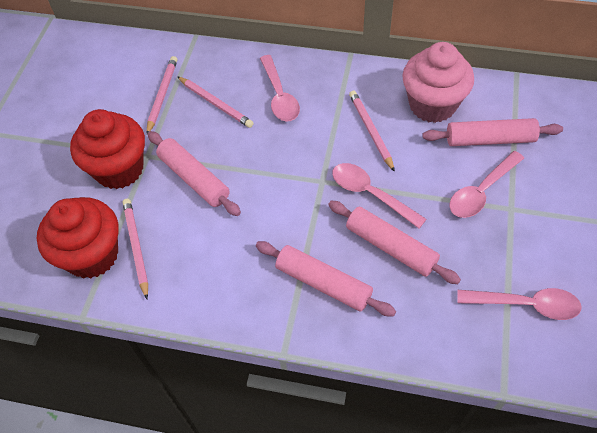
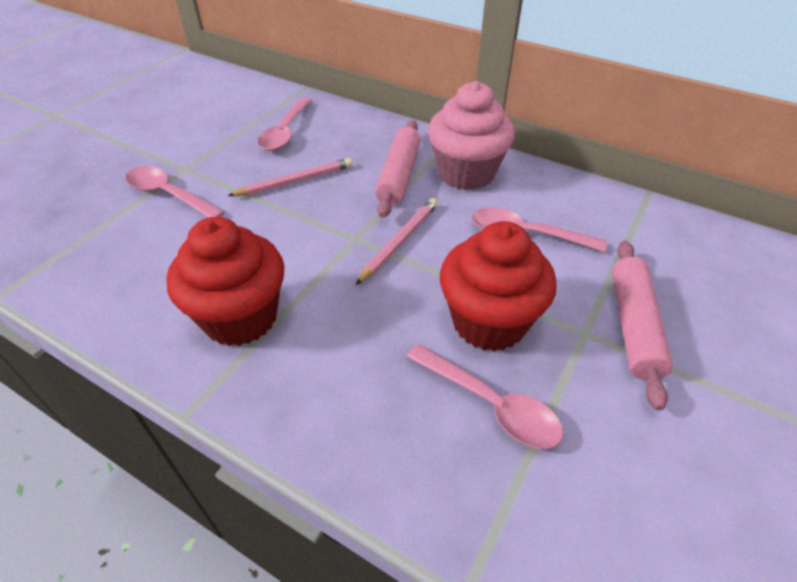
pink pencil: 4 -> 2
pink rolling pin: 4 -> 2

